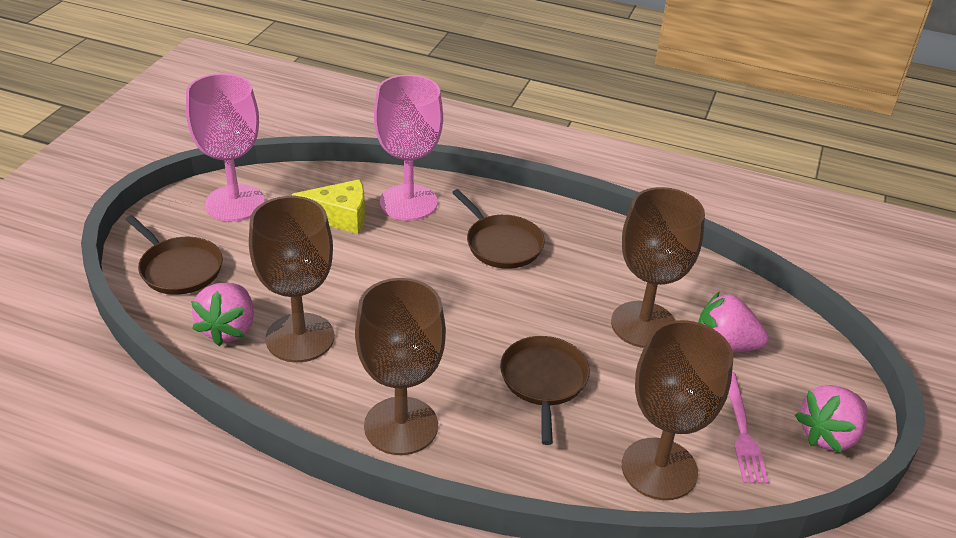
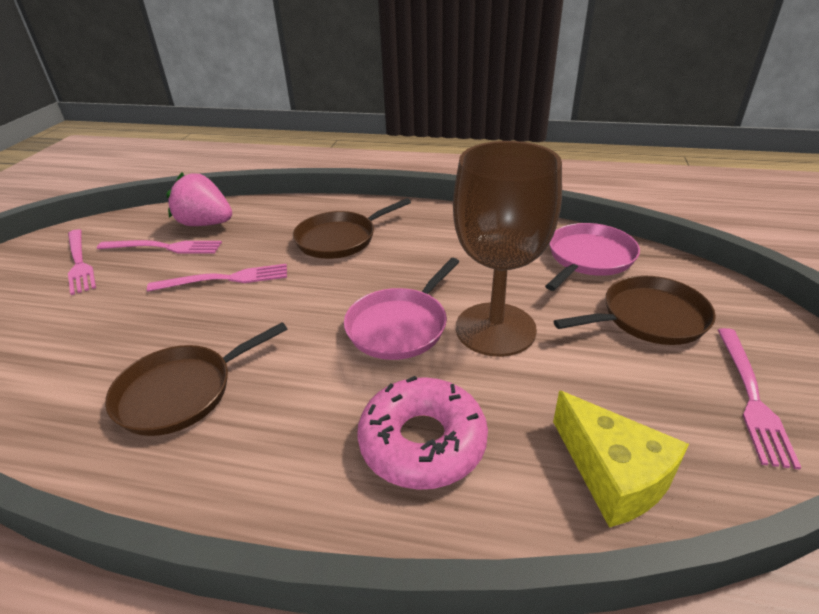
brown goblet: 4 -> 1
pink donut: 0 -> 1
pink fork: 1 -> 4
pink goblet: 2 -> 0
pink pan: 0 -> 2
pink strawberry: 3 -> 1

